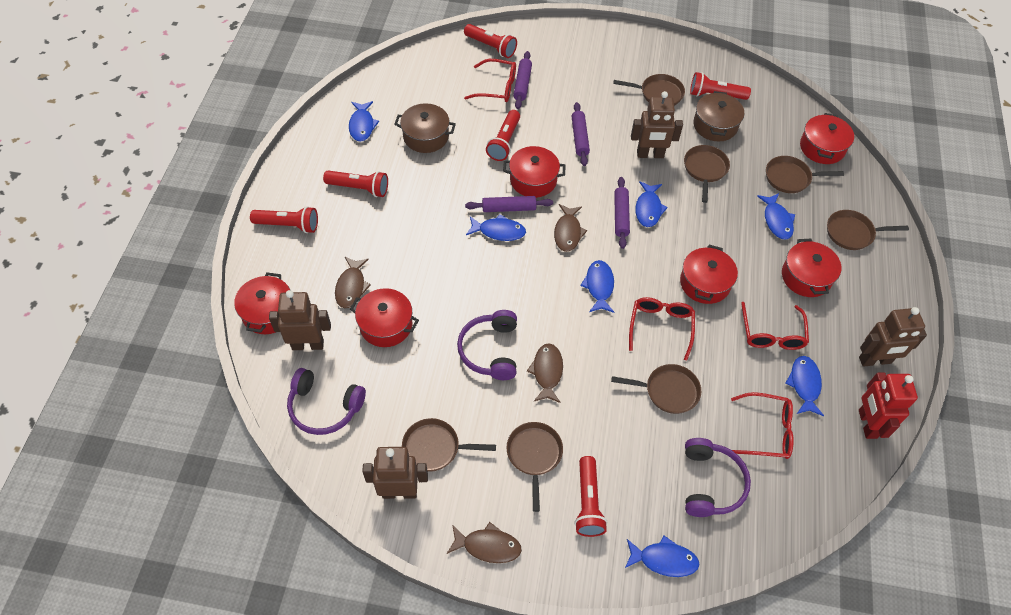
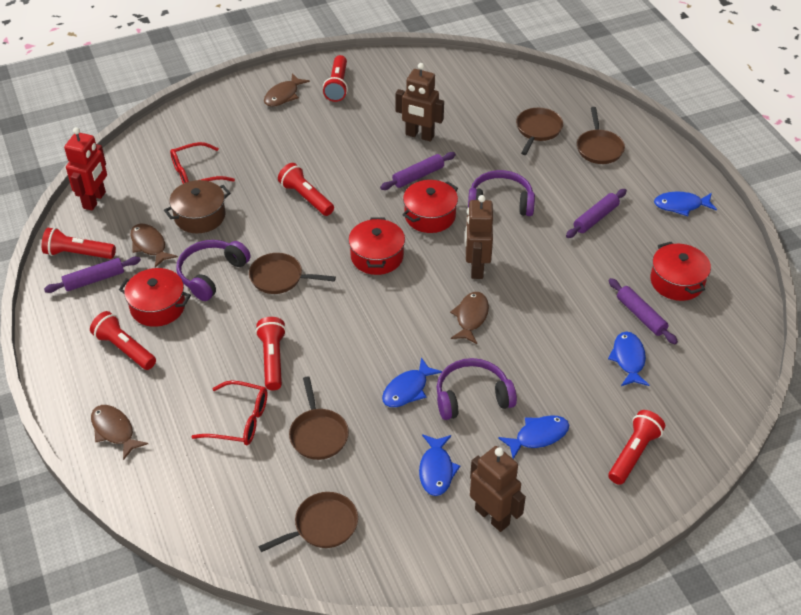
blue fish: 7 -> 5
brown pan: 7 -> 5
brown pot: 2 -> 1
brown robot: 4 -> 3
red glasses: 4 -> 2
red pot: 6 -> 4

